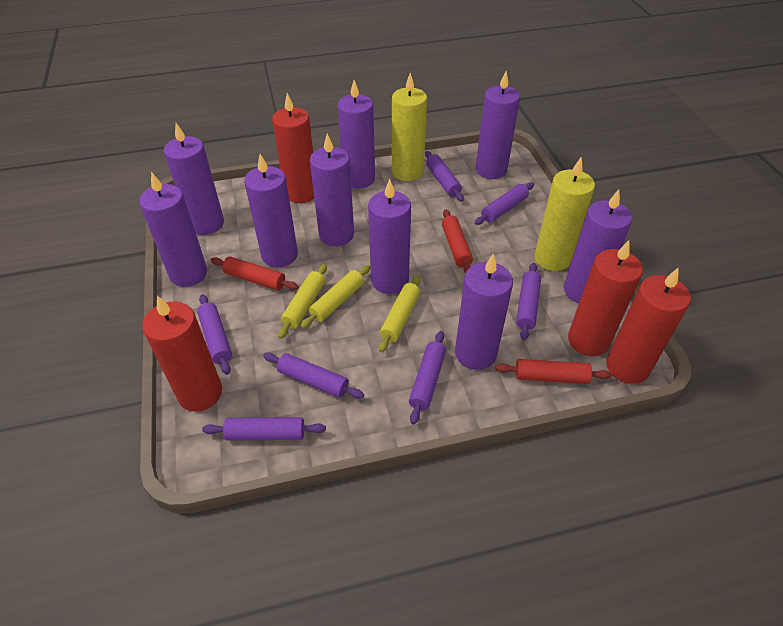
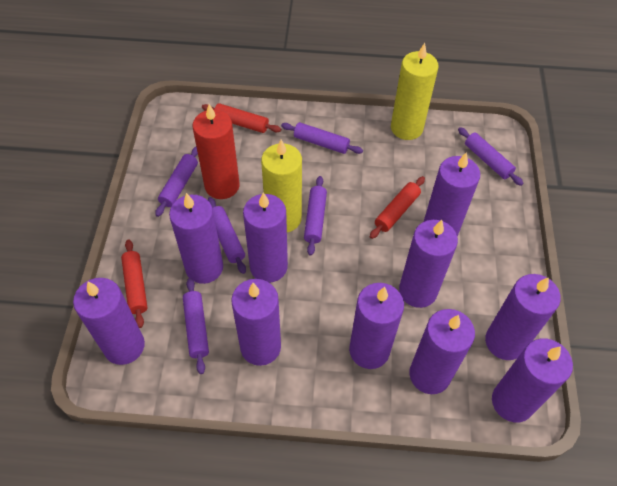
purple candle: 9 -> 10
purple rolling pin: 7 -> 6
red candle: 4 -> 1
yellow rolling pin: 3 -> 0

